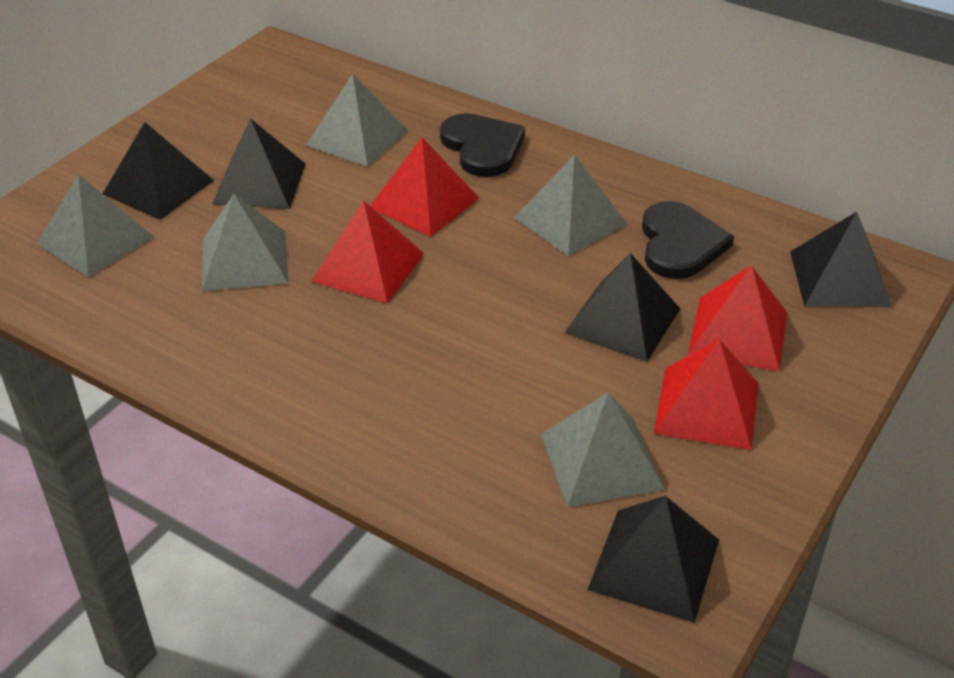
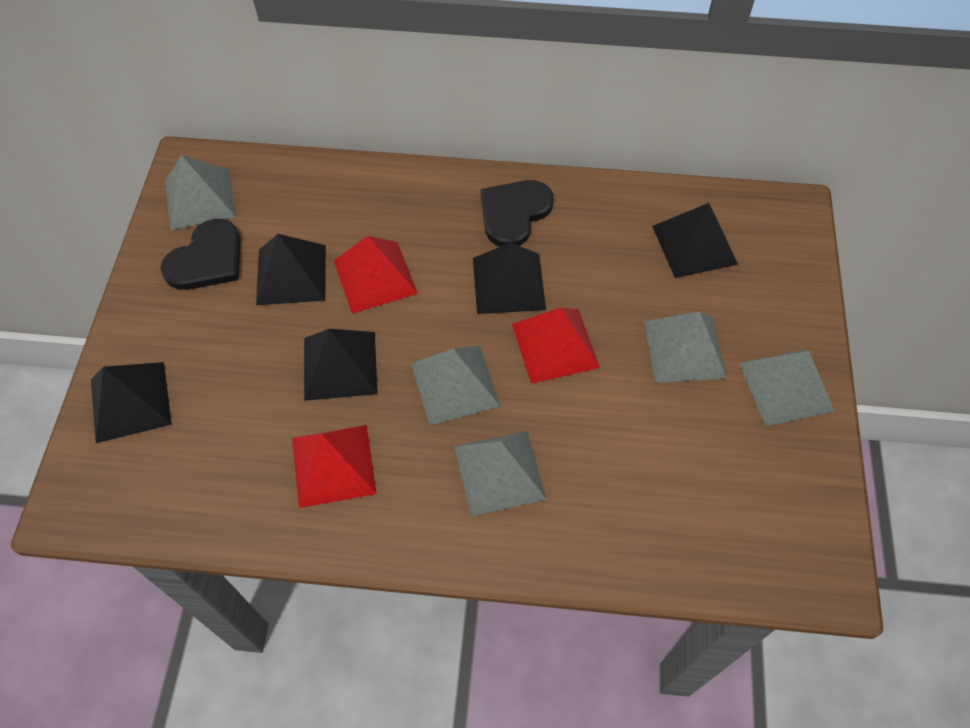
red pyramid: 4 -> 3

